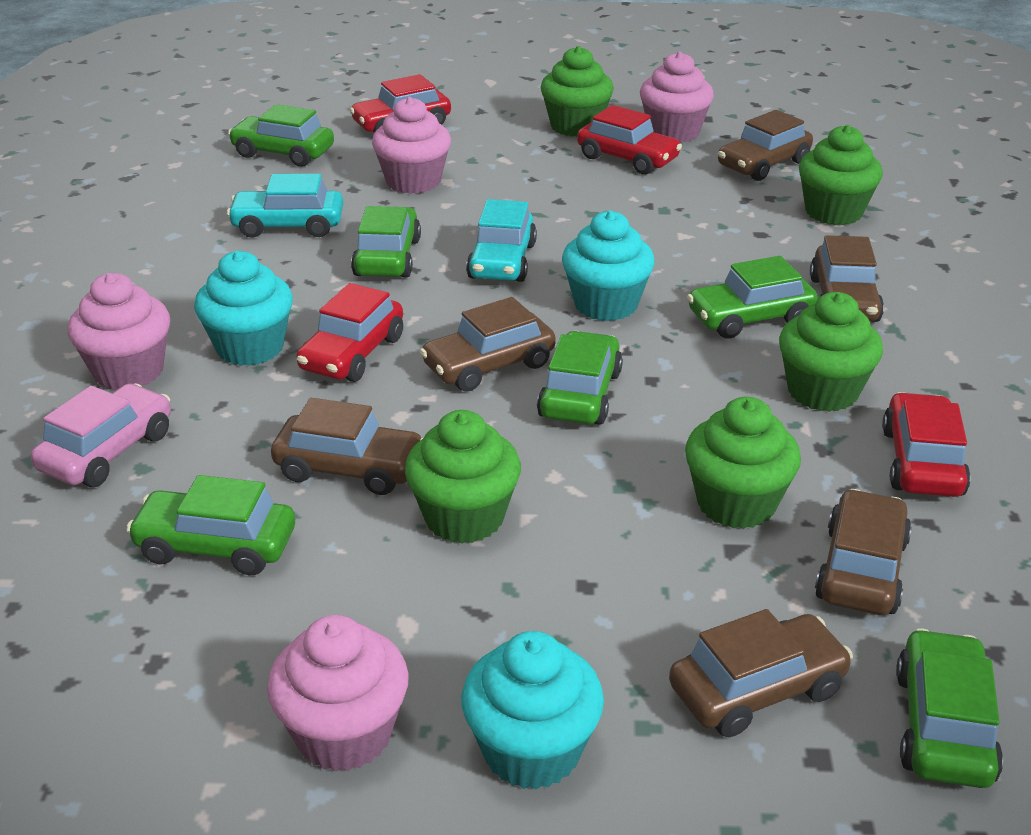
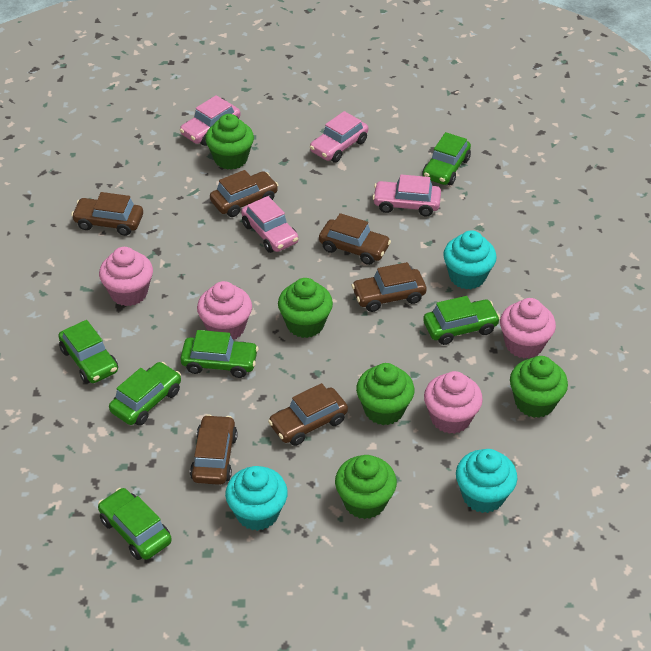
pink car: 1 -> 4
red car: 4 -> 0
turquoise car: 2 -> 0

